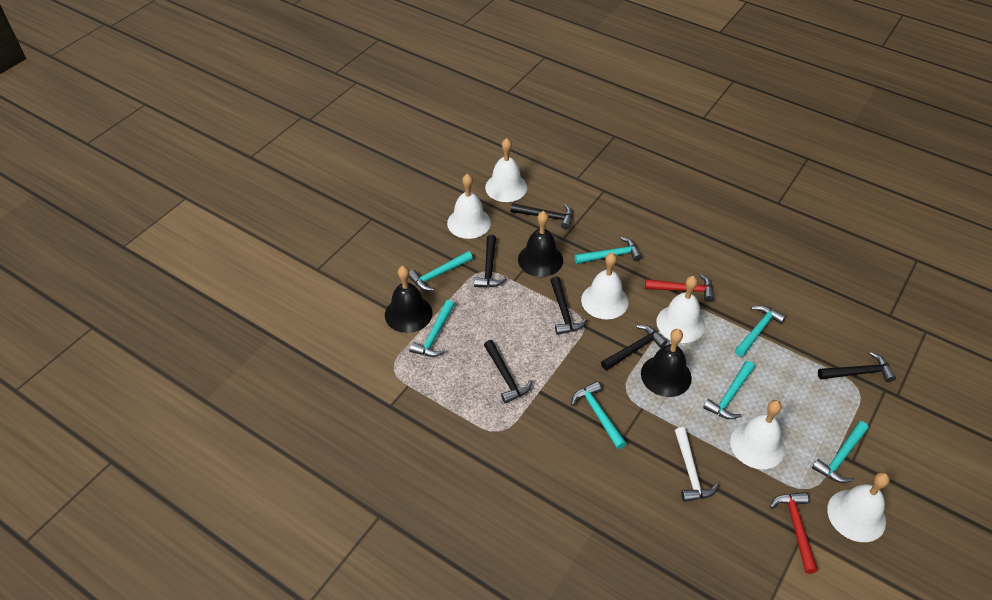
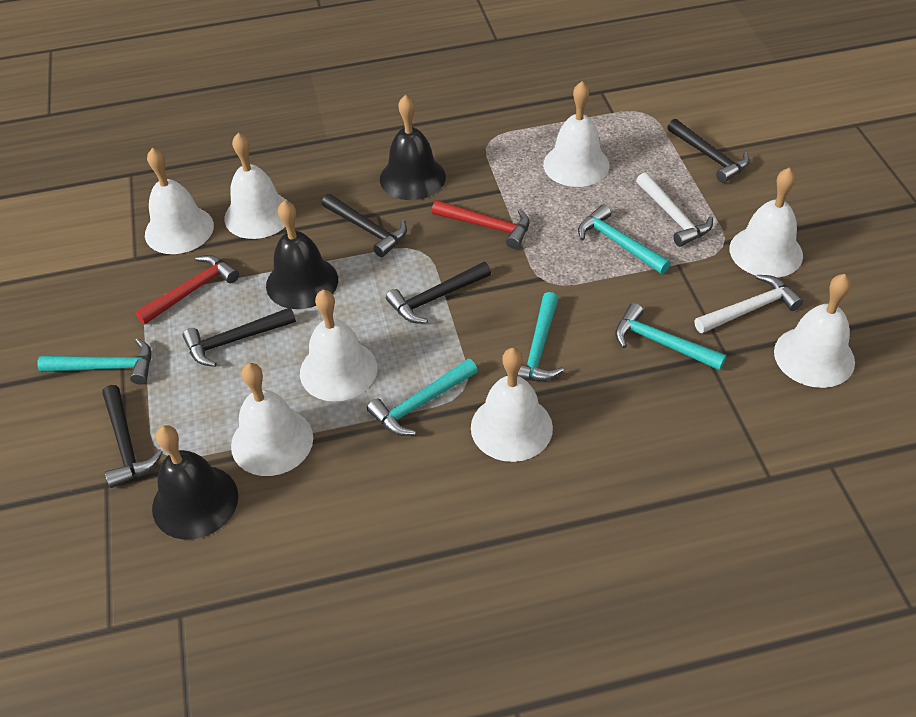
black hammer: 6 -> 5
turquoise hammer: 7 -> 5
white bell: 6 -> 8
white hammer: 1 -> 2

